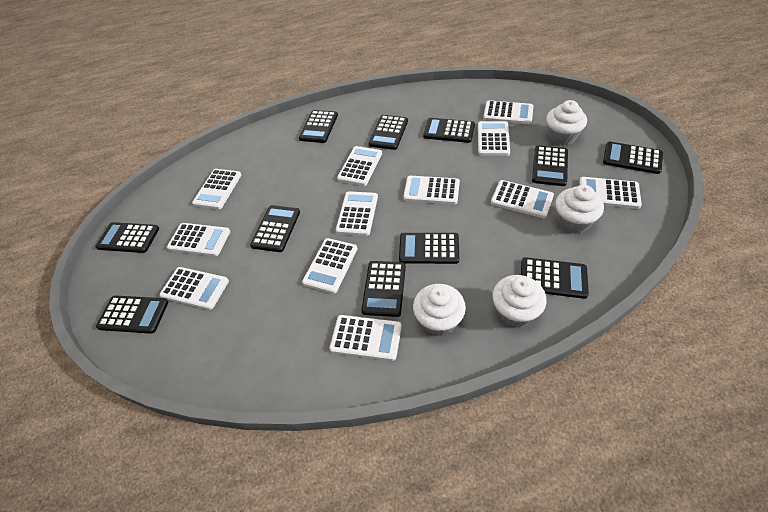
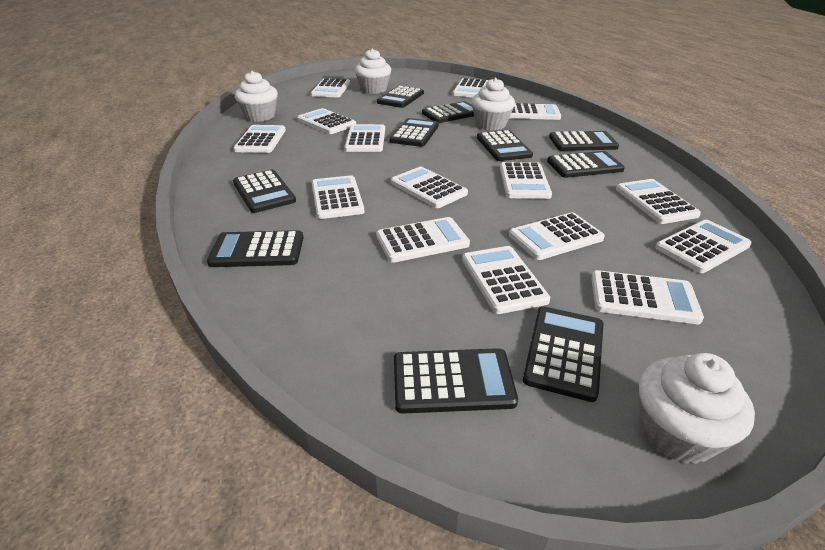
black calculator: 11 -> 10
white calculator: 12 -> 15

